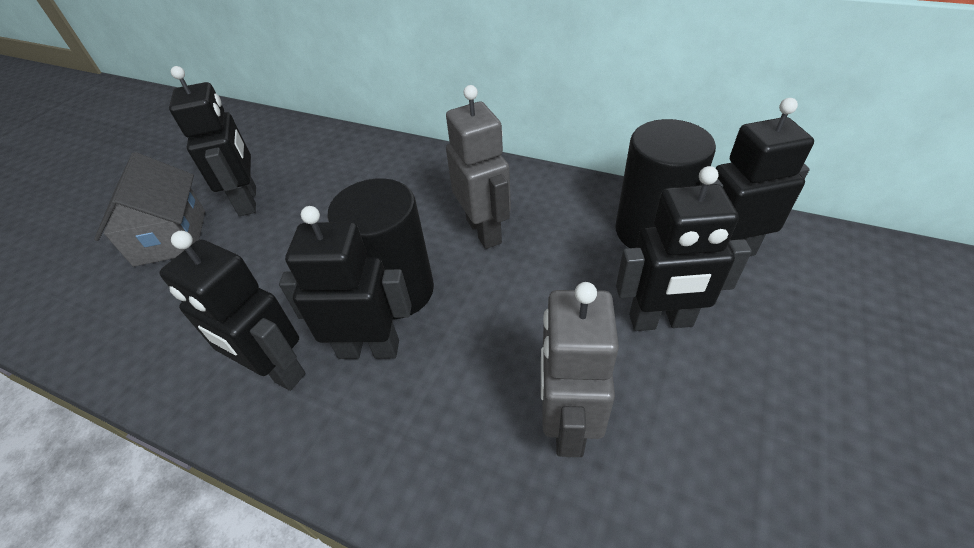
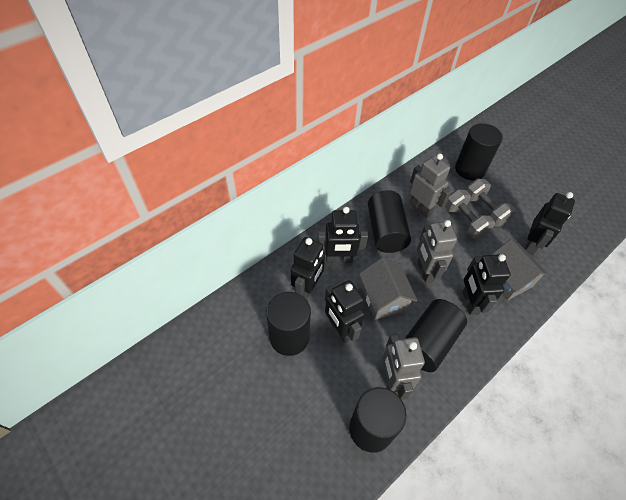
black cylinder: 2 -> 5
grey dumbbell: 0 -> 2
grey house: 1 -> 2
grey robot: 2 -> 3

